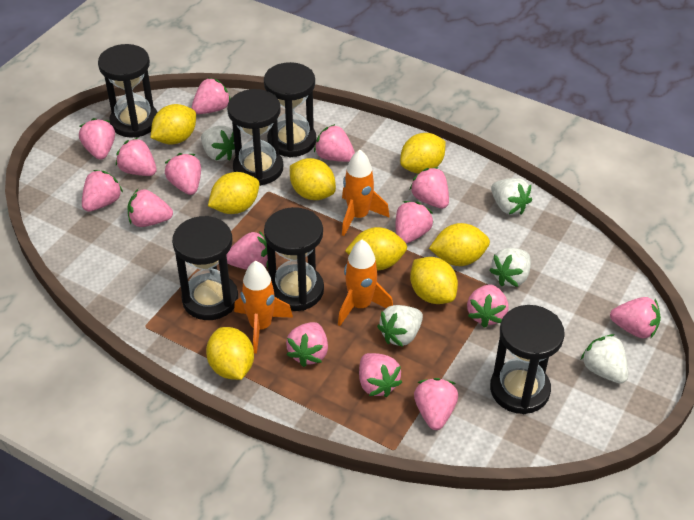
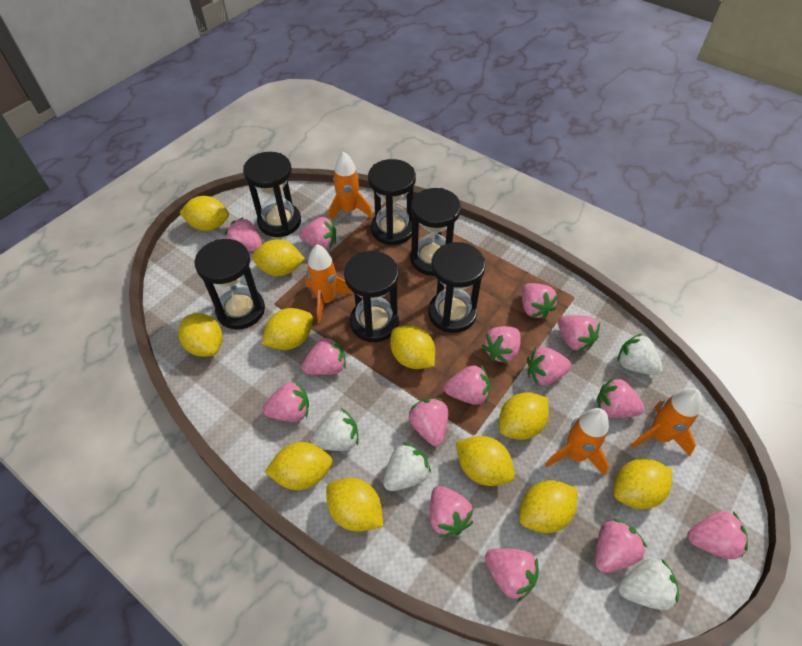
orange rocket: 3 -> 4
white strawberry: 5 -> 4
yellow lemon: 8 -> 11

